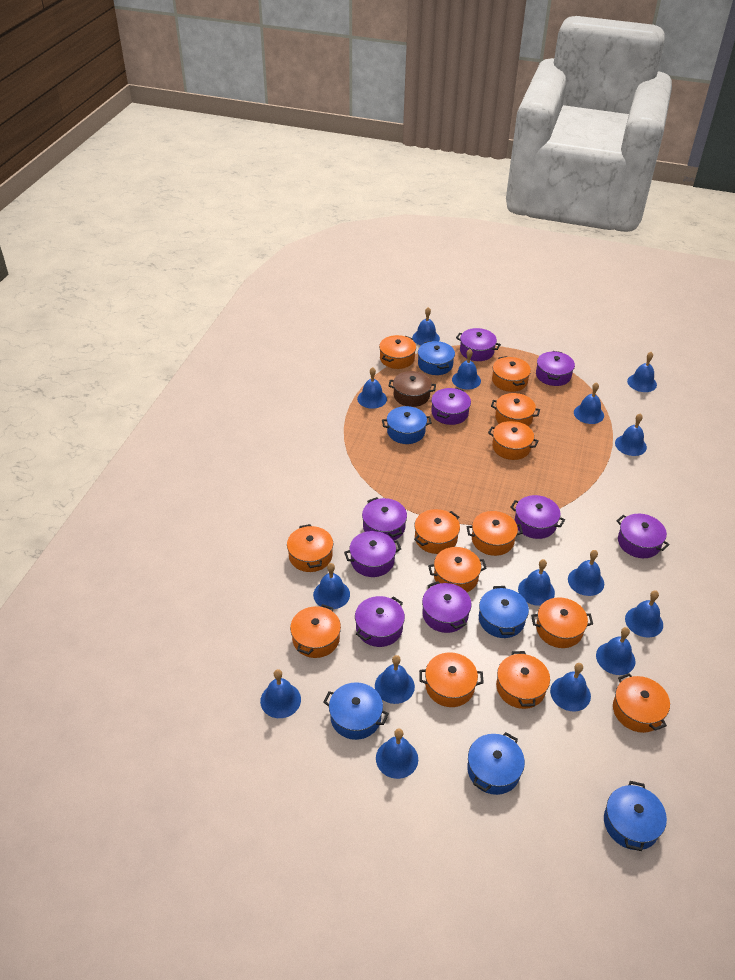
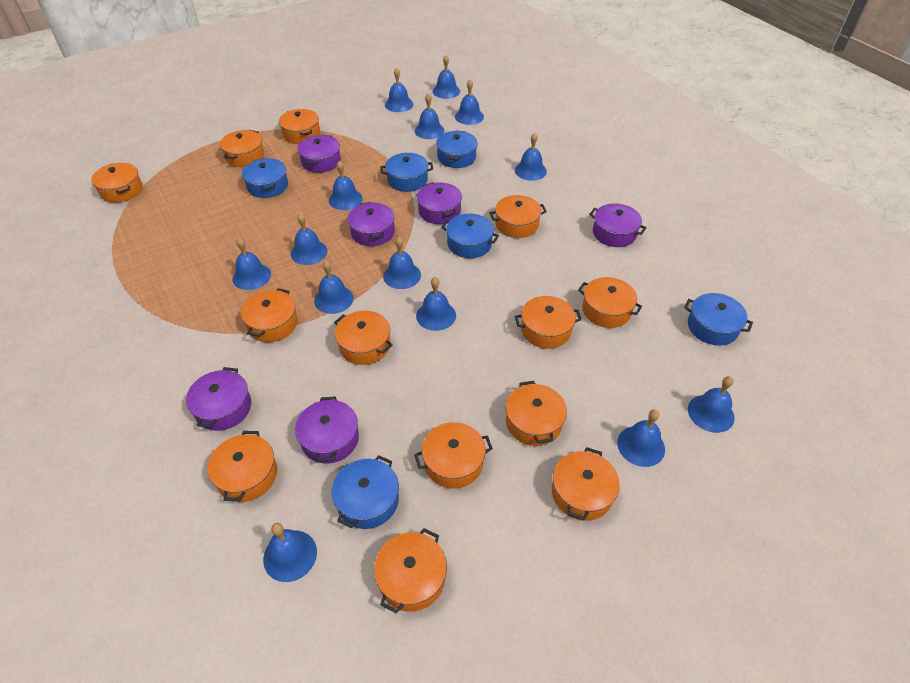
blue bell: 15 -> 14
brown pot: 1 -> 0
purple pot: 9 -> 6

